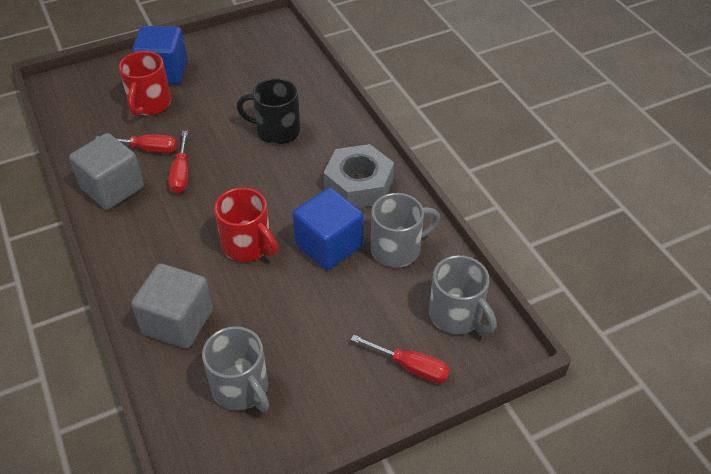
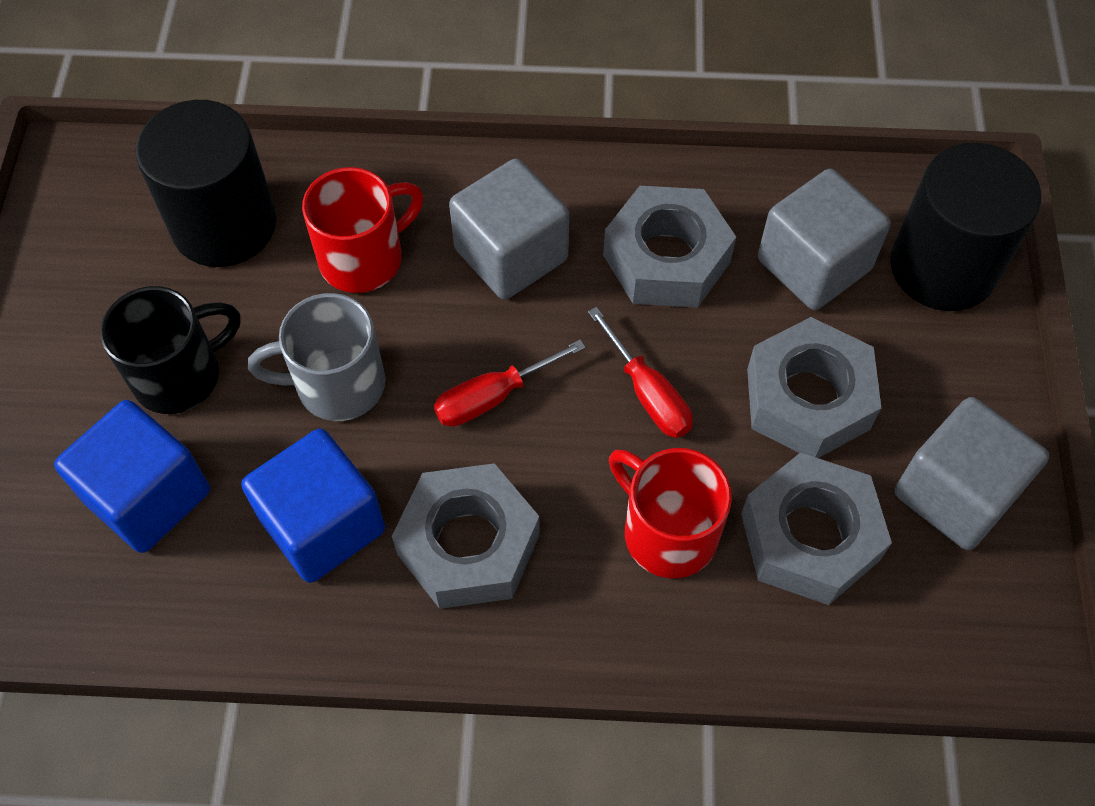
black cylinder: 0 -> 2
grey cube: 2 -> 3
grey mug: 3 -> 1
grey nut: 1 -> 4
red screwdriver: 3 -> 2

